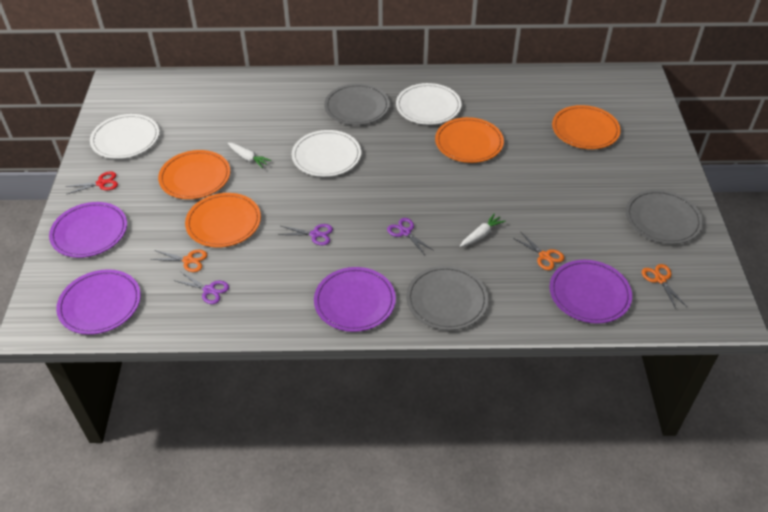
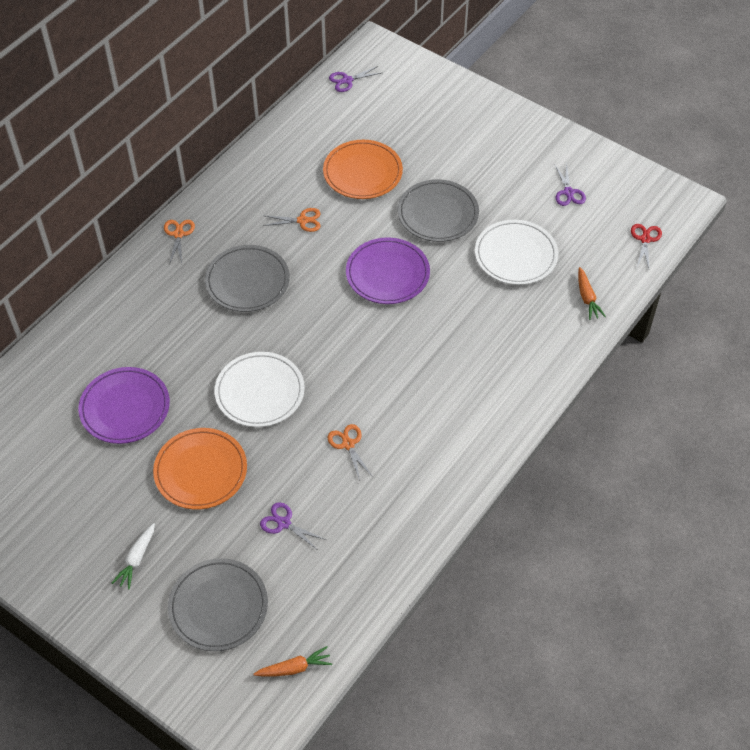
orange carrot: 0 -> 2
orange plate: 4 -> 2
purple plate: 4 -> 2
white carrot: 2 -> 1
white plate: 3 -> 2

